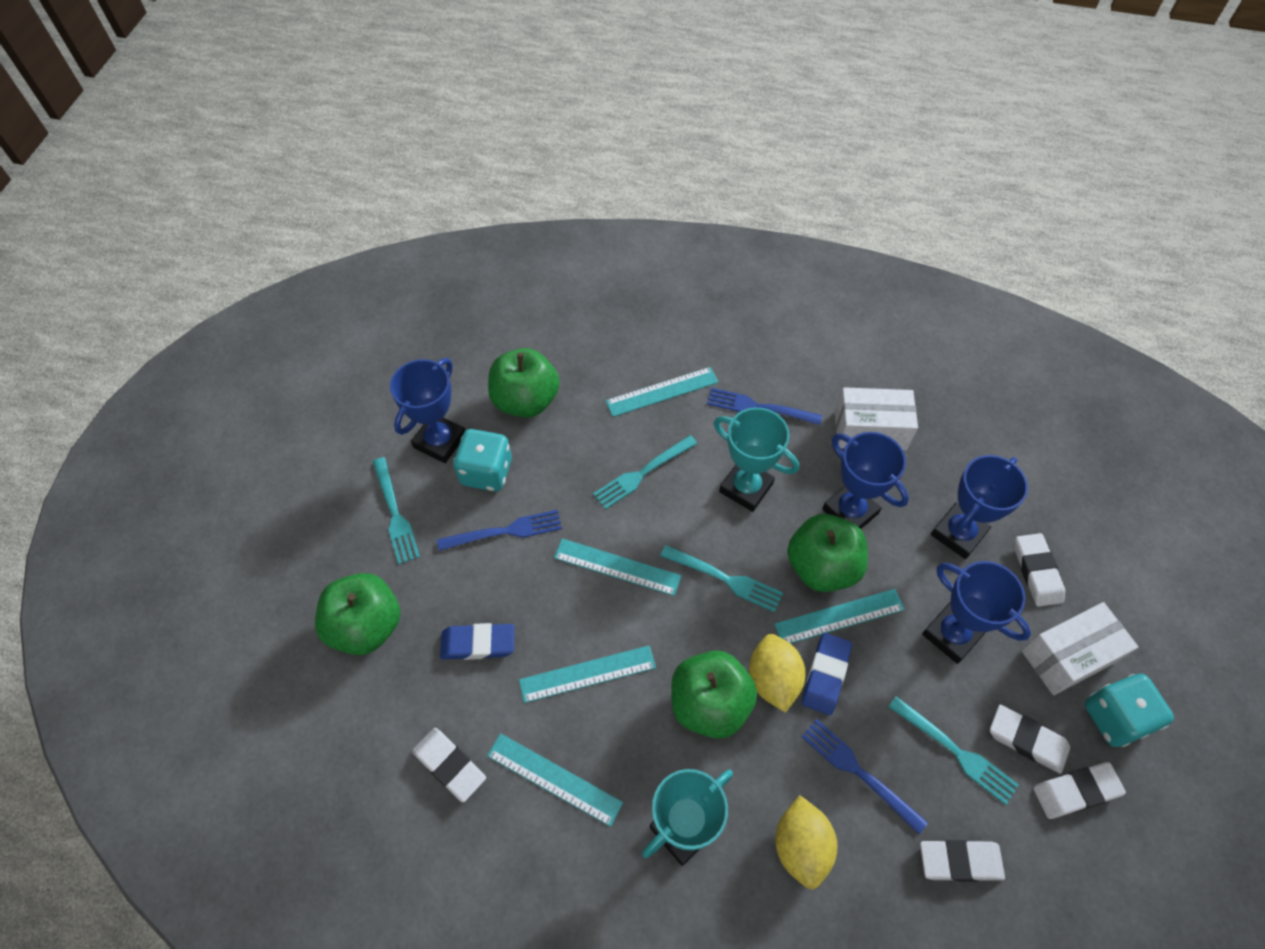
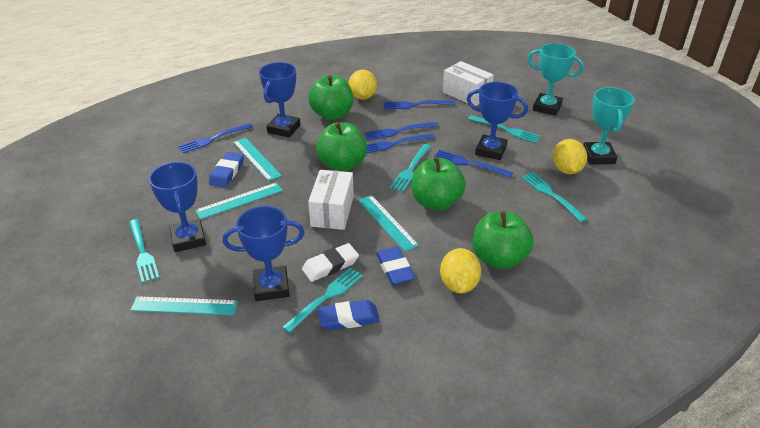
blue eraser: 2 -> 3
blue fork: 3 -> 5
turquoise dice: 2 -> 0
turquoise fork: 4 -> 5
turquoise ruler: 5 -> 4
white eraser: 5 -> 1
yellow lemon: 2 -> 3

